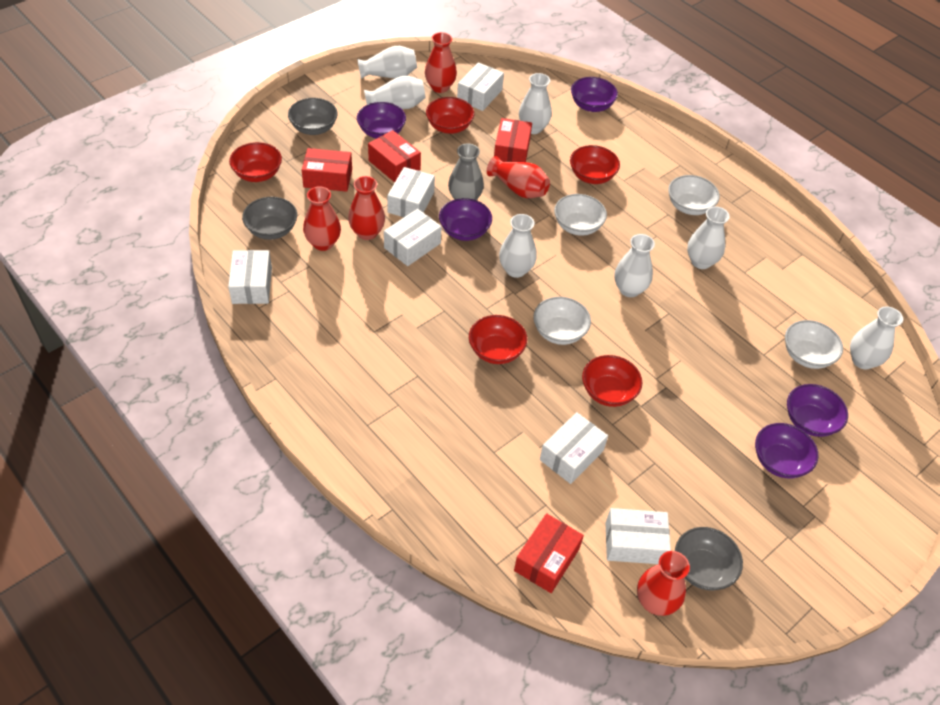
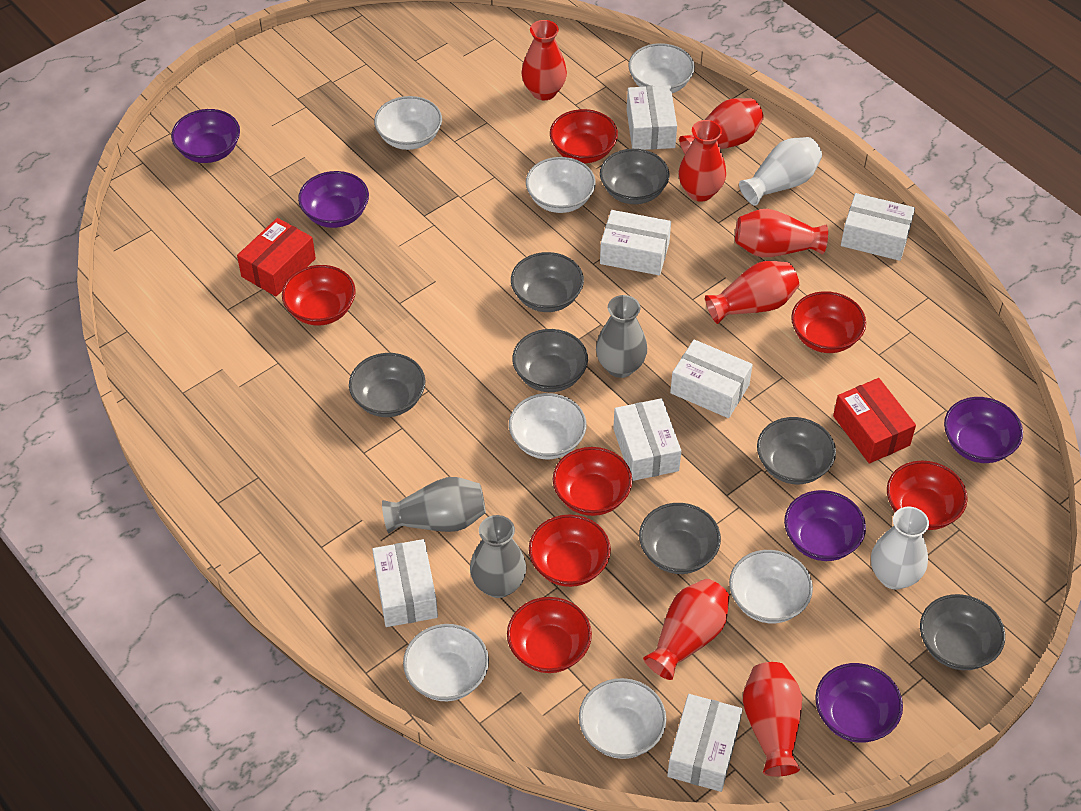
grey bowl: 3 -> 7
grey vase: 1 -> 3
red bowl: 5 -> 7
red box: 4 -> 2
red vase: 5 -> 7
white bowl: 4 -> 7
white box: 6 -> 7
white vase: 7 -> 2

